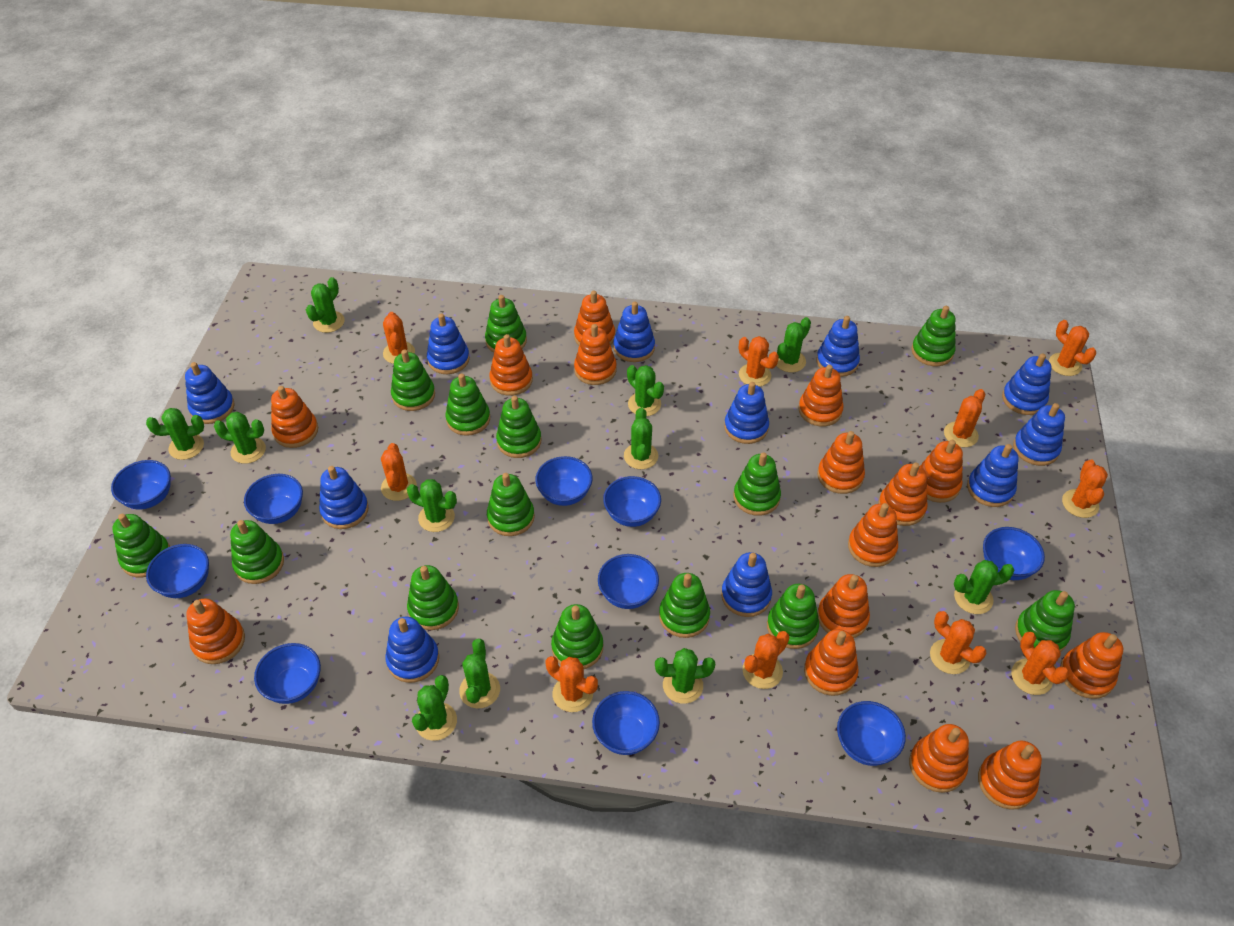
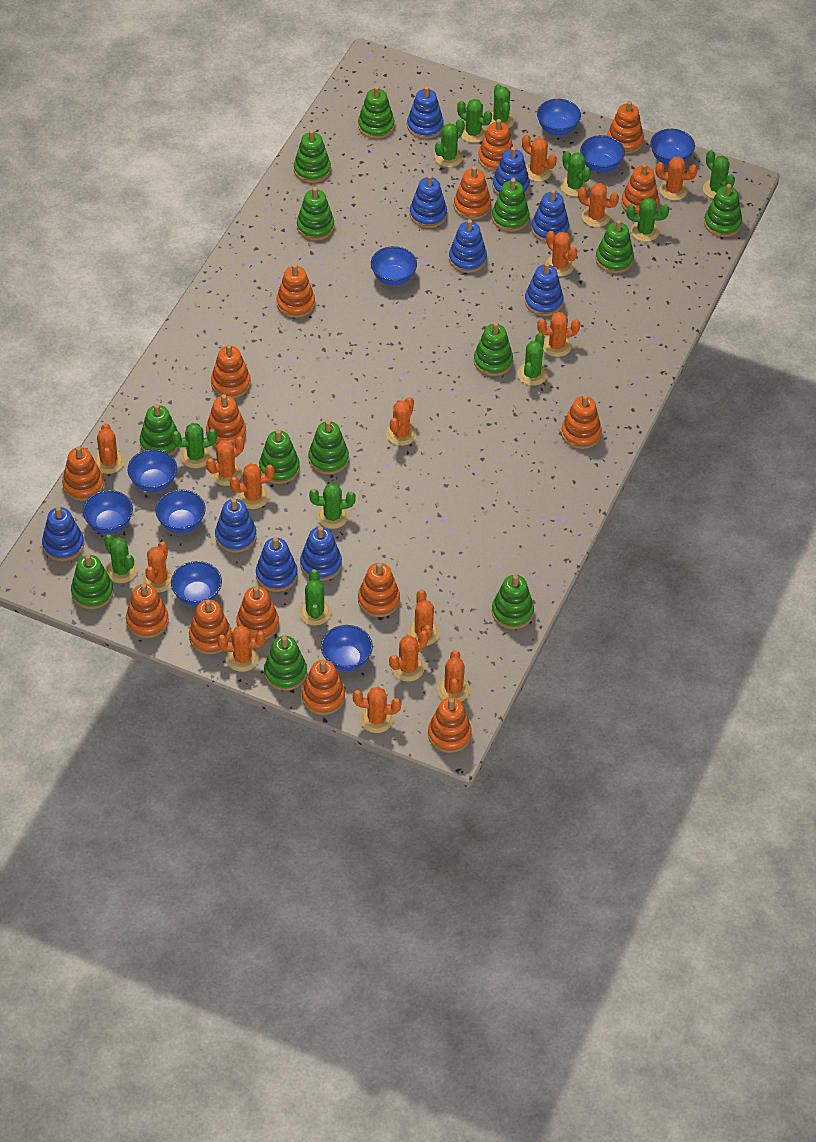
blue bowl: 10 -> 9
blue stacking toy: 11 -> 10
green stacking toy: 14 -> 13
orange cactus: 10 -> 15

